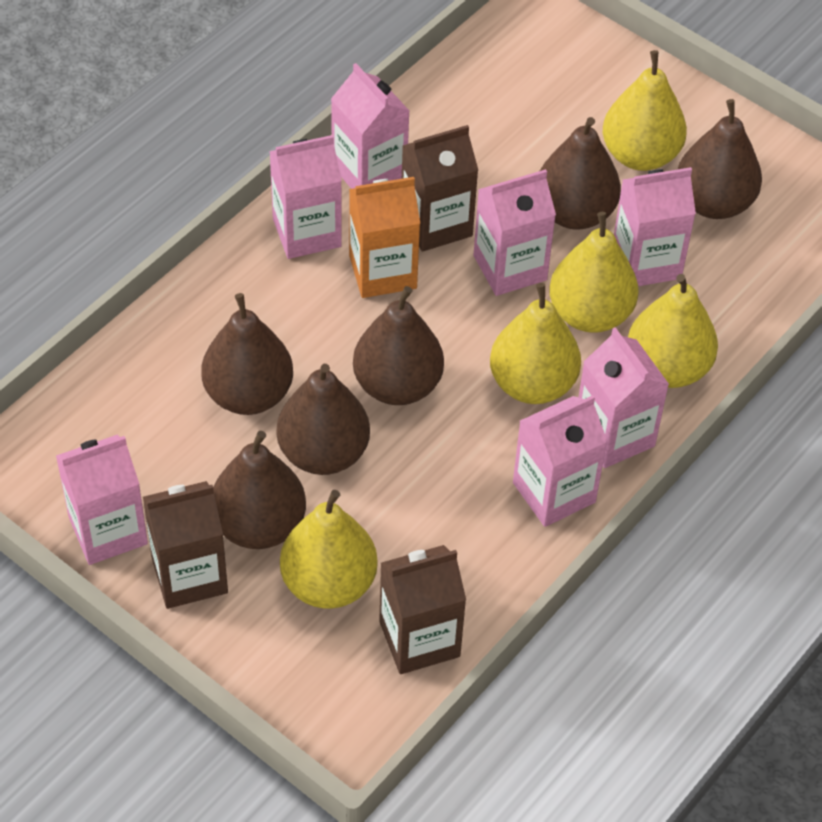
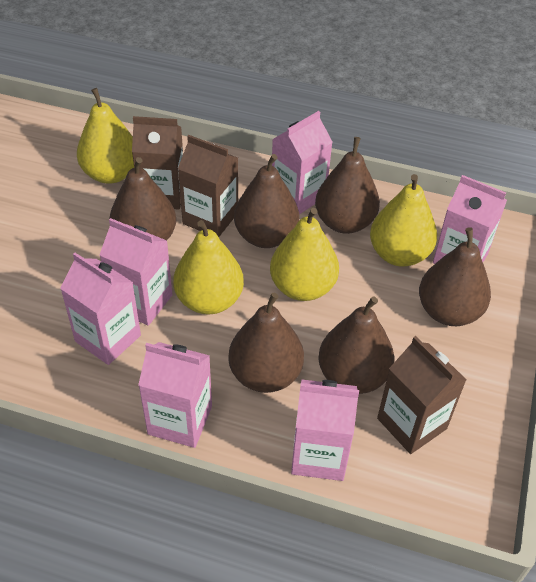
orange carton: 1 -> 0
pink carton: 7 -> 6
yellow pear: 5 -> 4

